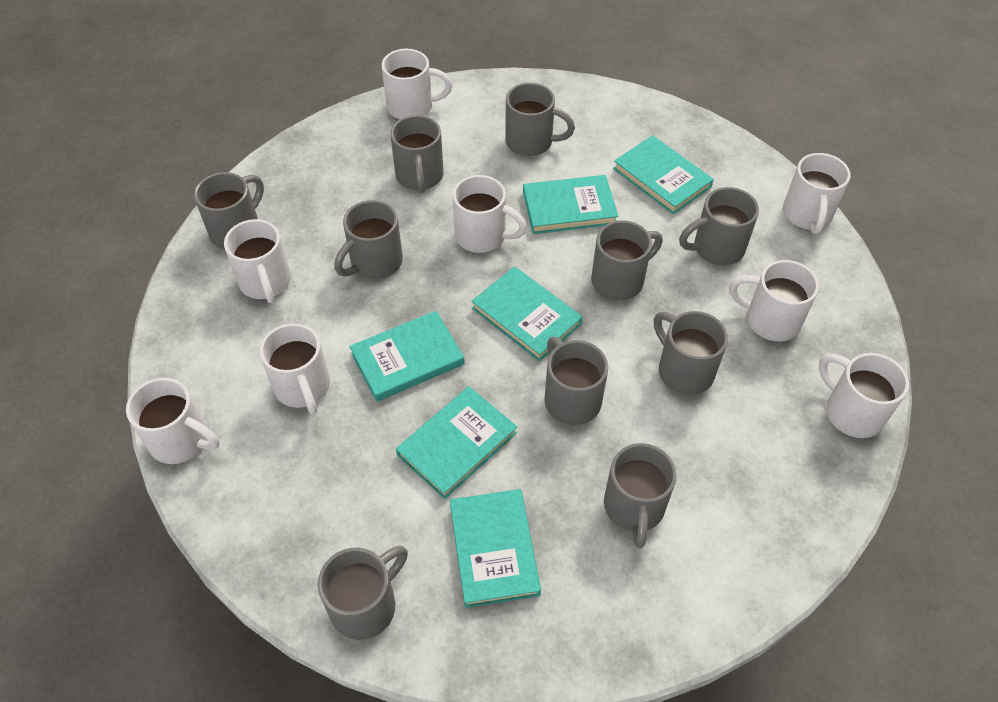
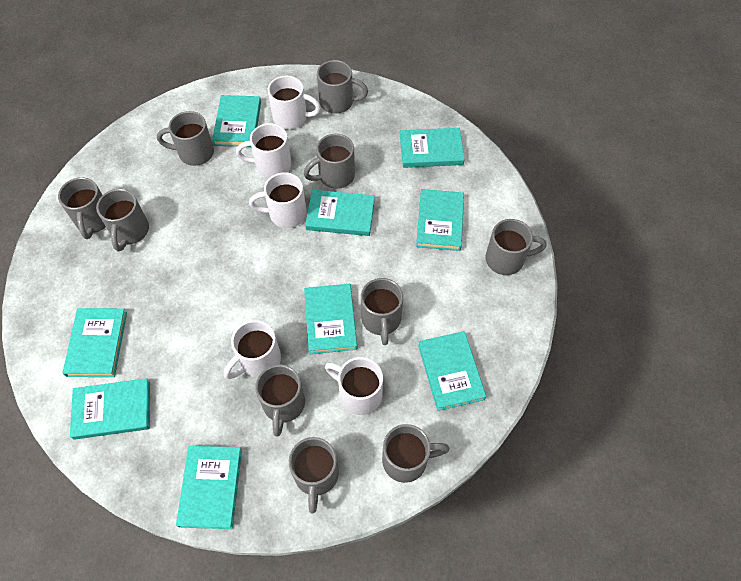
turquoise book: 6 -> 9
white mug: 8 -> 5

